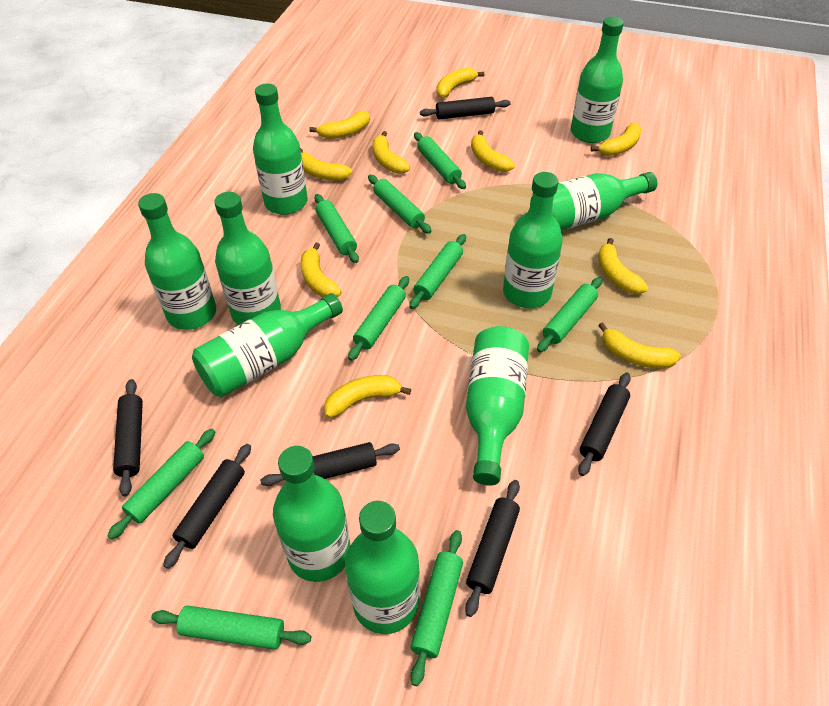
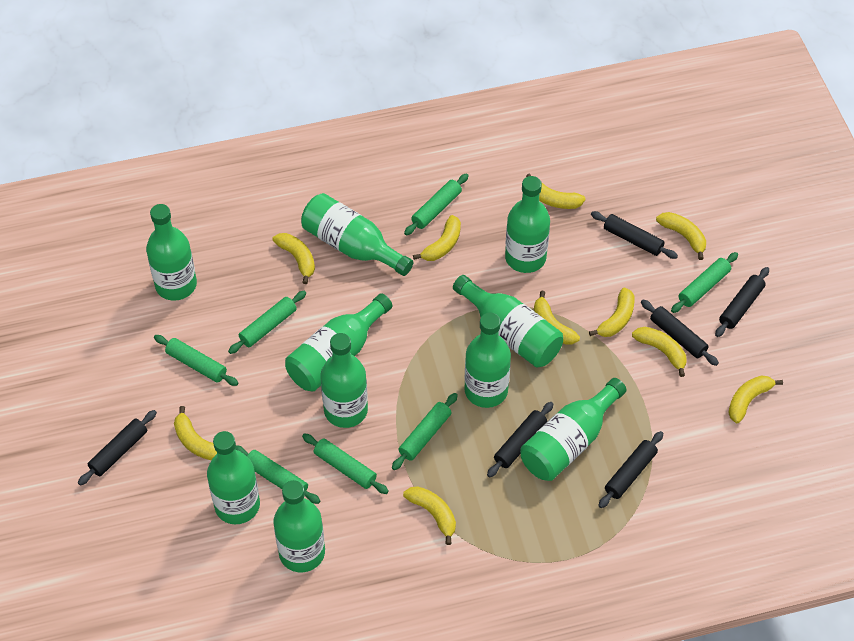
green rolling pin: 9 -> 7

